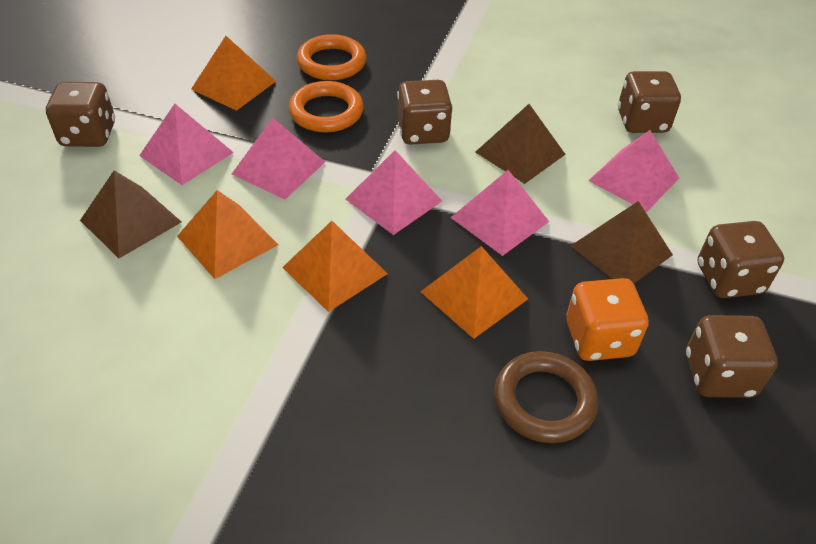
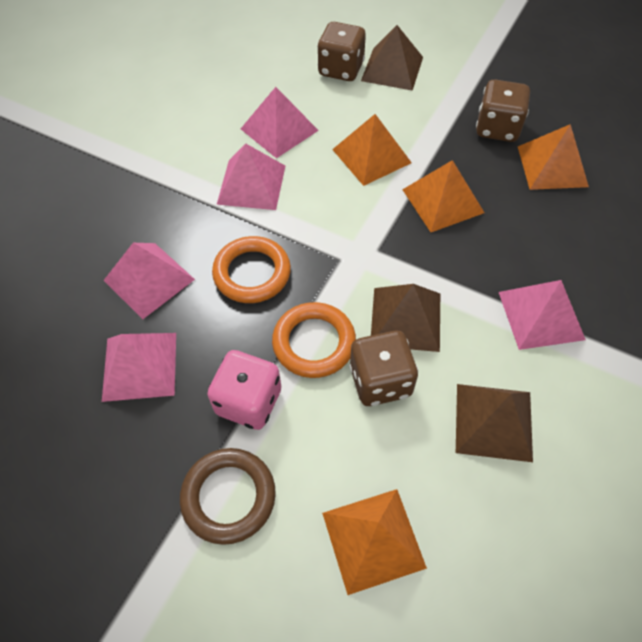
brown dice: 5 -> 3
orange dice: 1 -> 0
pink dice: 0 -> 1

